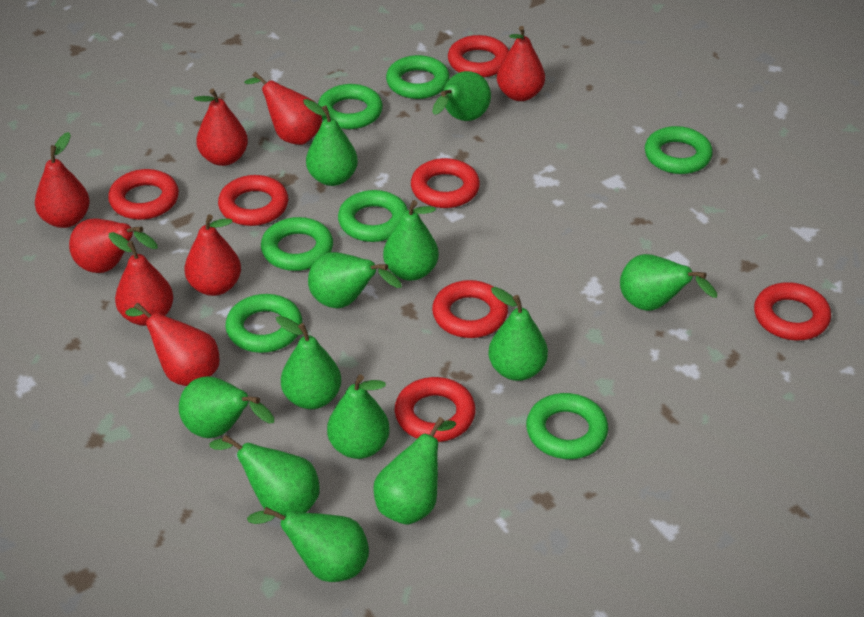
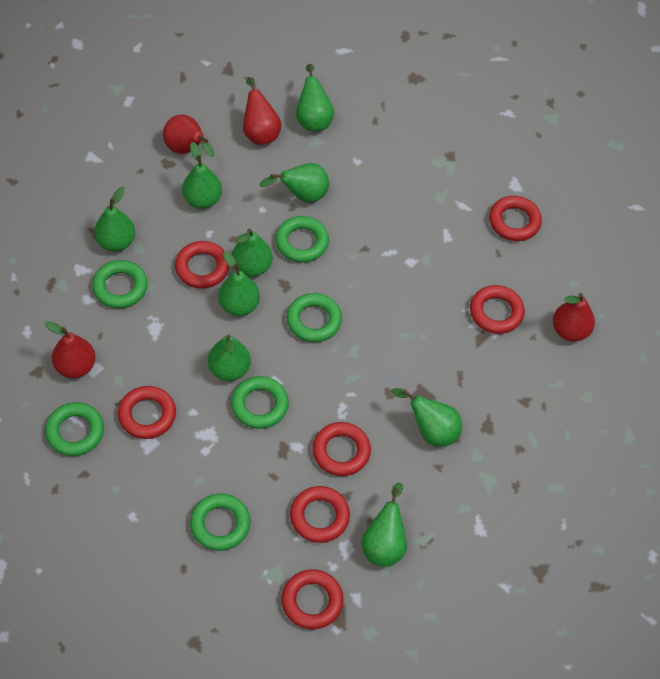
green pear: 12 -> 9
green ring: 7 -> 6
red pear: 8 -> 4

